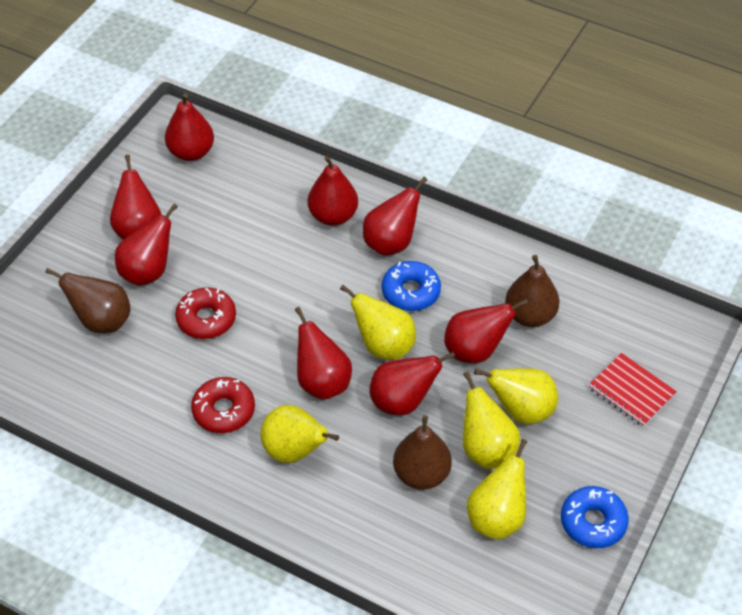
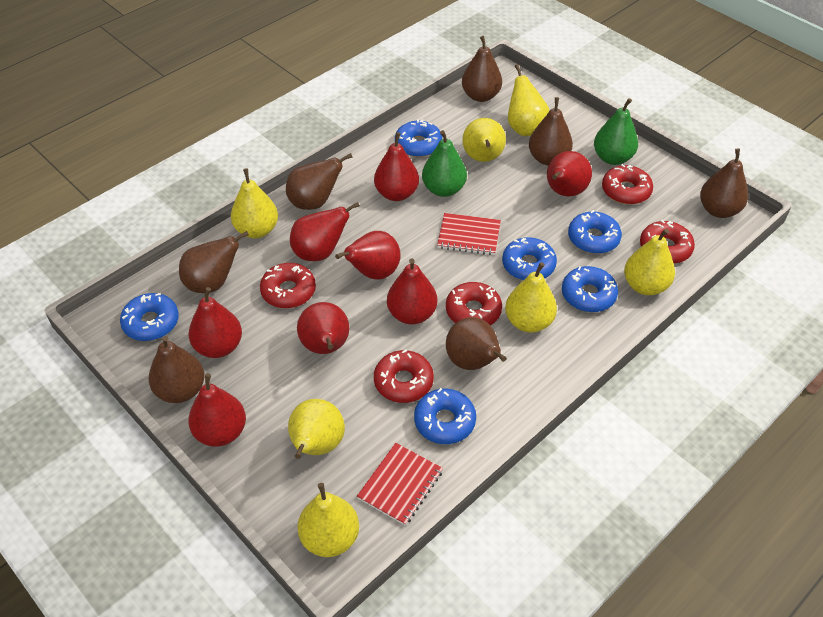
blue donut: 2 -> 6
brown pear: 3 -> 7
green pear: 0 -> 2
red donut: 2 -> 5
red notebook: 1 -> 2
yellow pear: 5 -> 7

